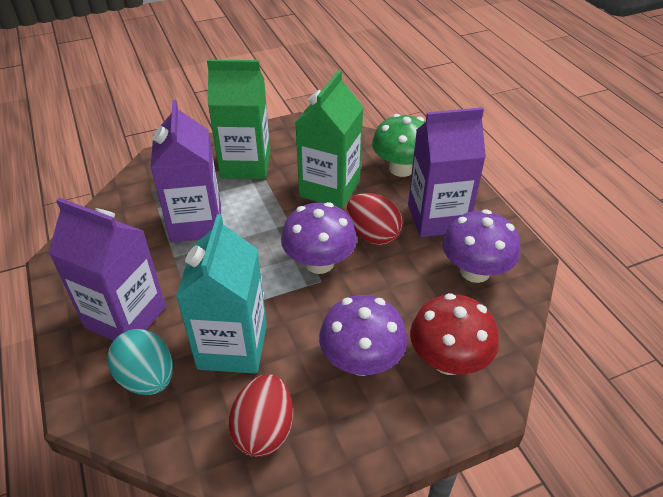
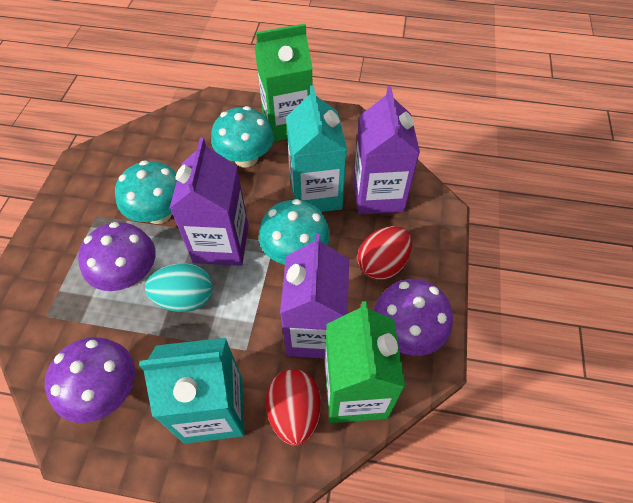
green mushroom: 1 -> 0
red mushroom: 1 -> 0
turquoise carton: 1 -> 2
turquoise mushroom: 0 -> 3

